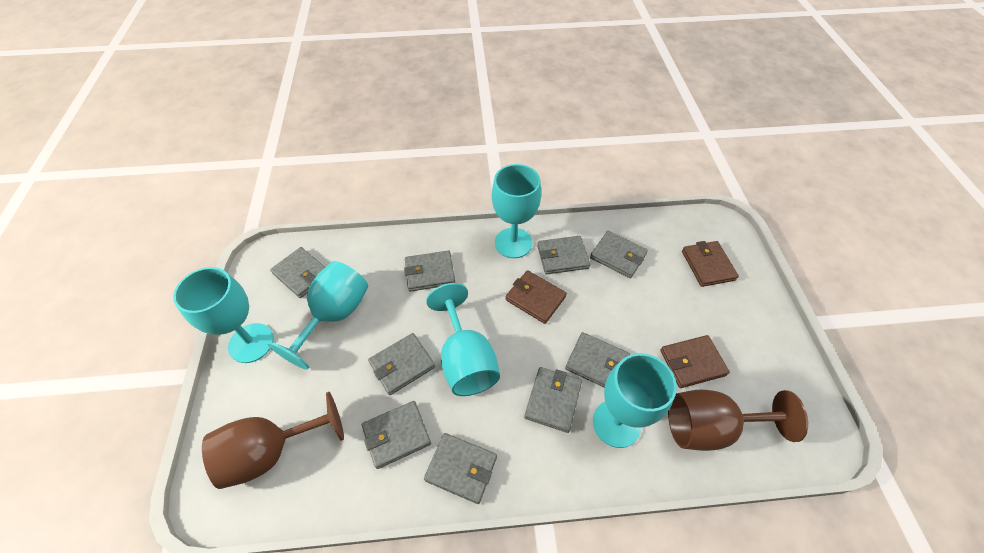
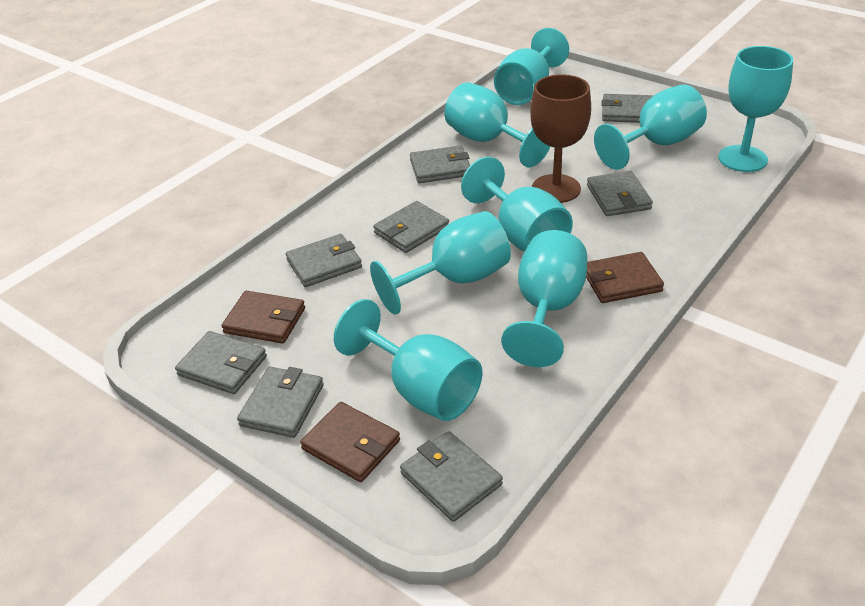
brown goblet: 2 -> 1
grey wallet: 9 -> 8
turquoise goblet: 5 -> 8

